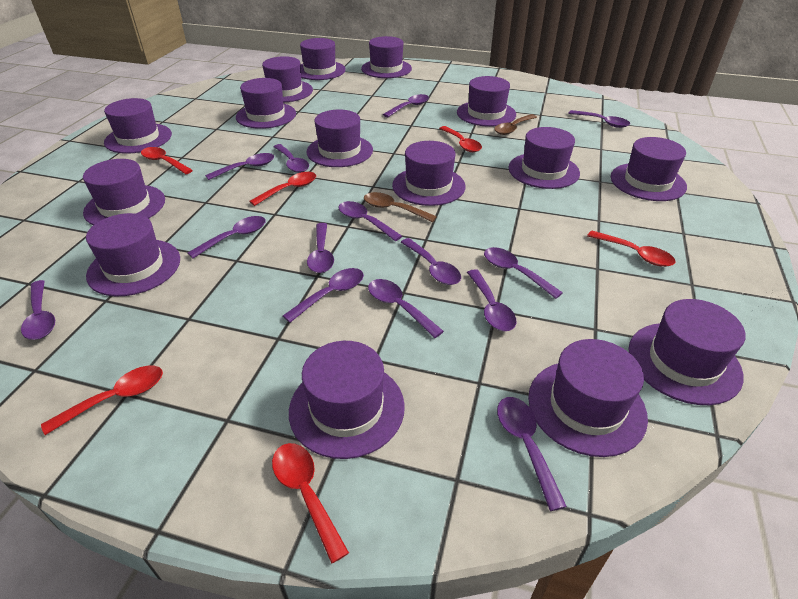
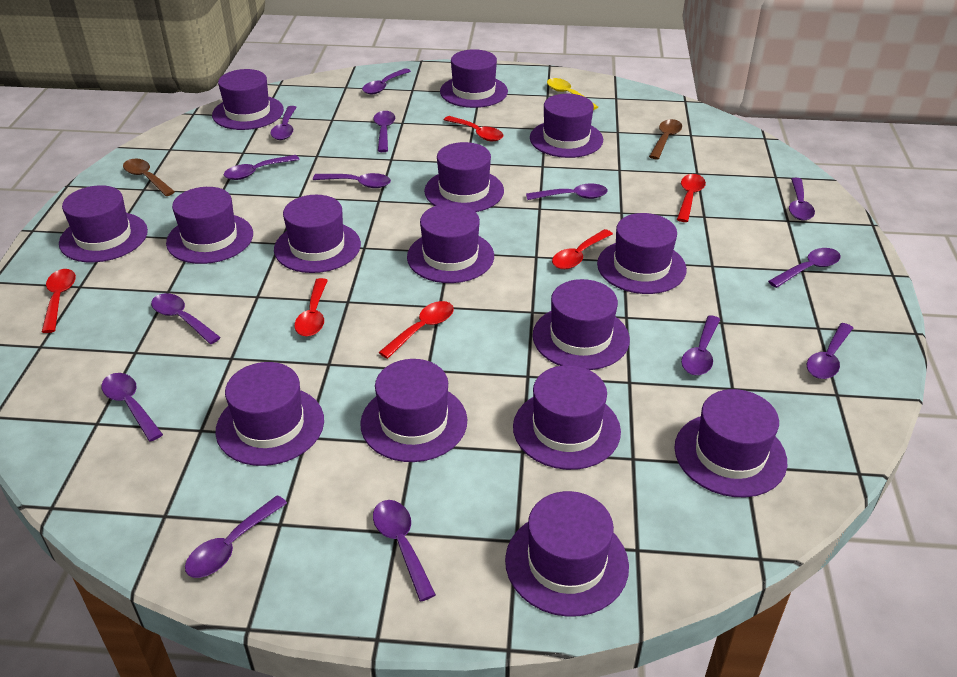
yellow spoon: 0 -> 1

